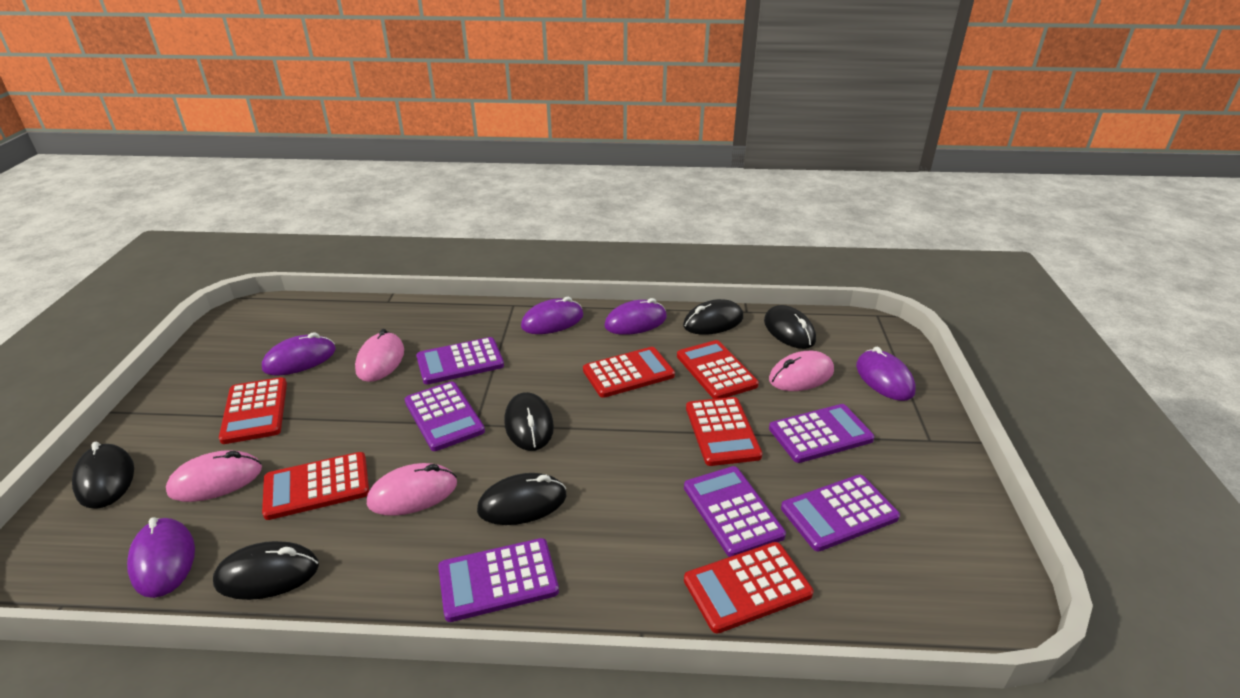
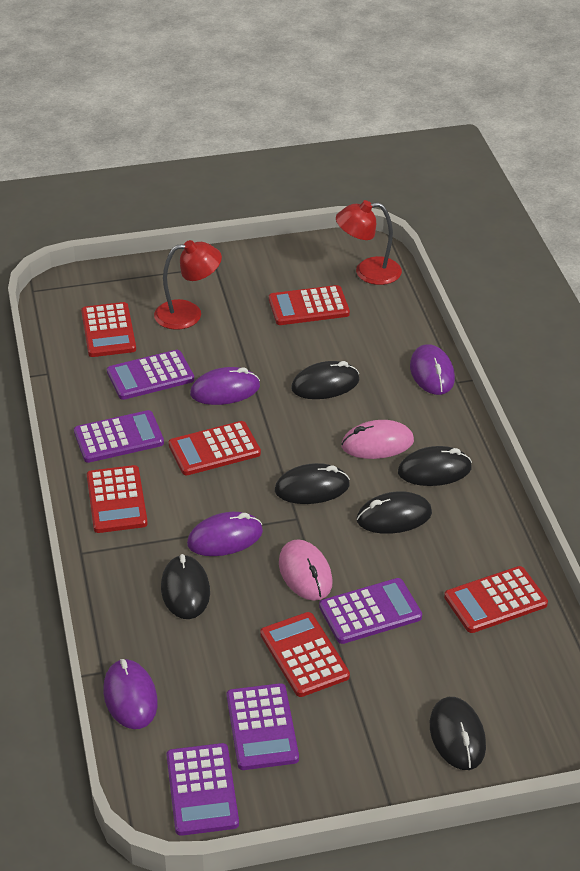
pink mouse: 4 -> 2
purple calculator: 6 -> 5
purple mouse: 5 -> 4
red lamp: 0 -> 2

